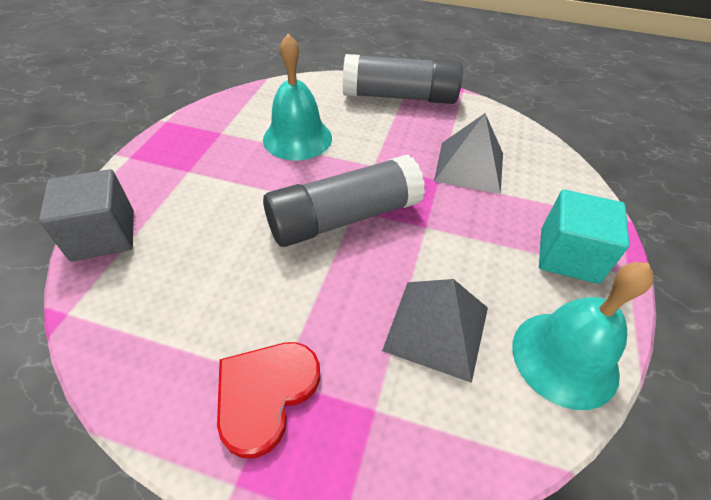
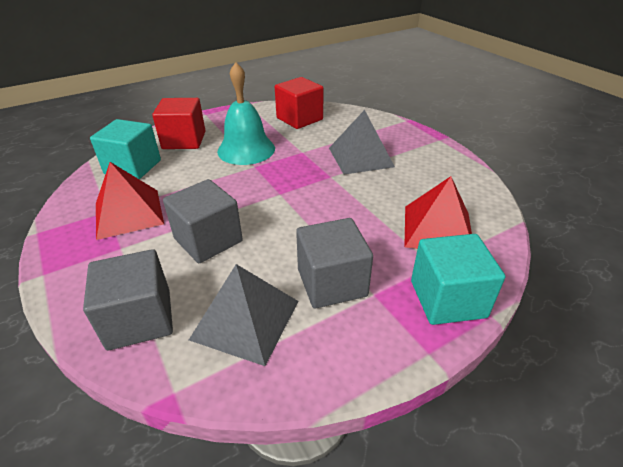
grey cube: 1 -> 3
grey glue stick: 2 -> 0
red cube: 0 -> 2
red heart: 1 -> 0
red pyramid: 0 -> 2
turquoise bell: 2 -> 1
turquoise cube: 1 -> 2

